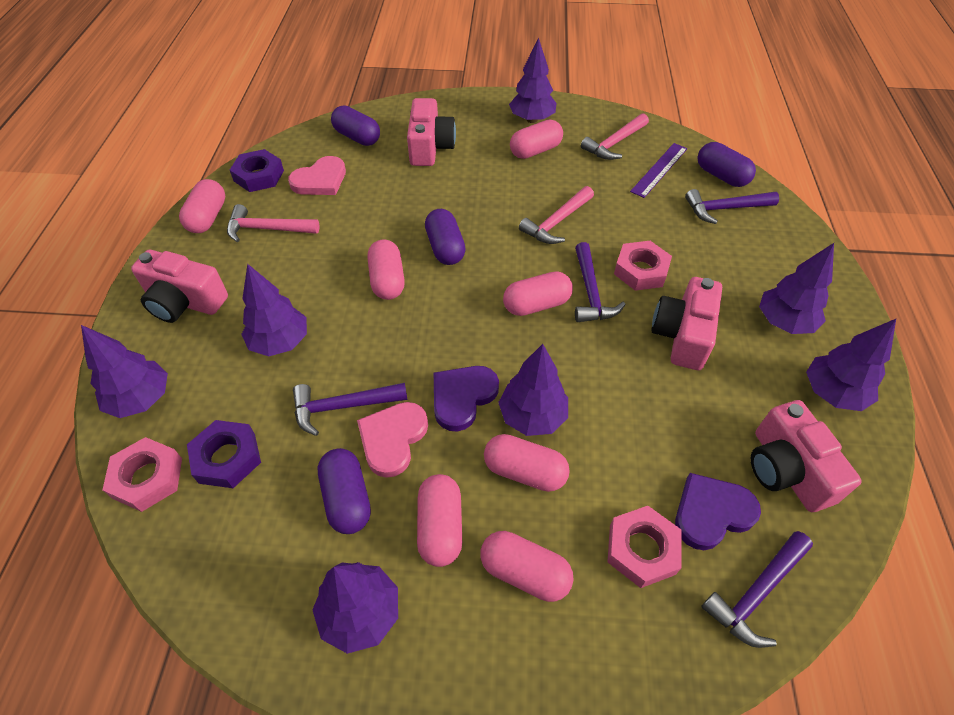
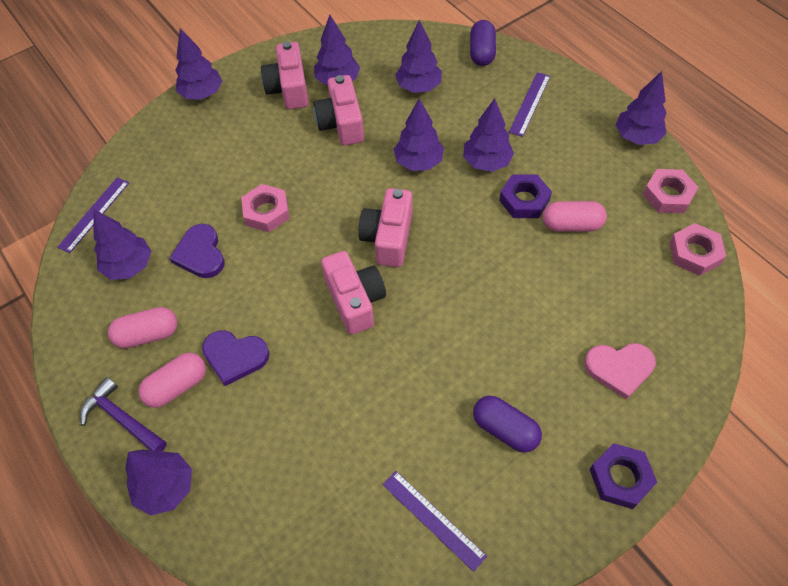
pink capsule: 7 -> 3
pink hammer: 3 -> 0
pink heart: 2 -> 1
purple capsule: 4 -> 2
purple hammer: 4 -> 1
purple ruler: 1 -> 3
purple tree: 7 -> 8

